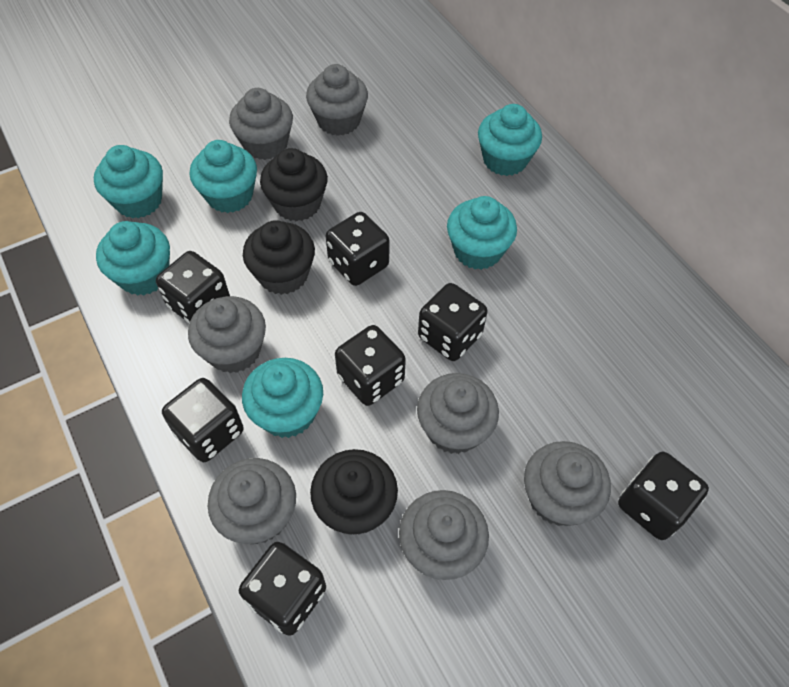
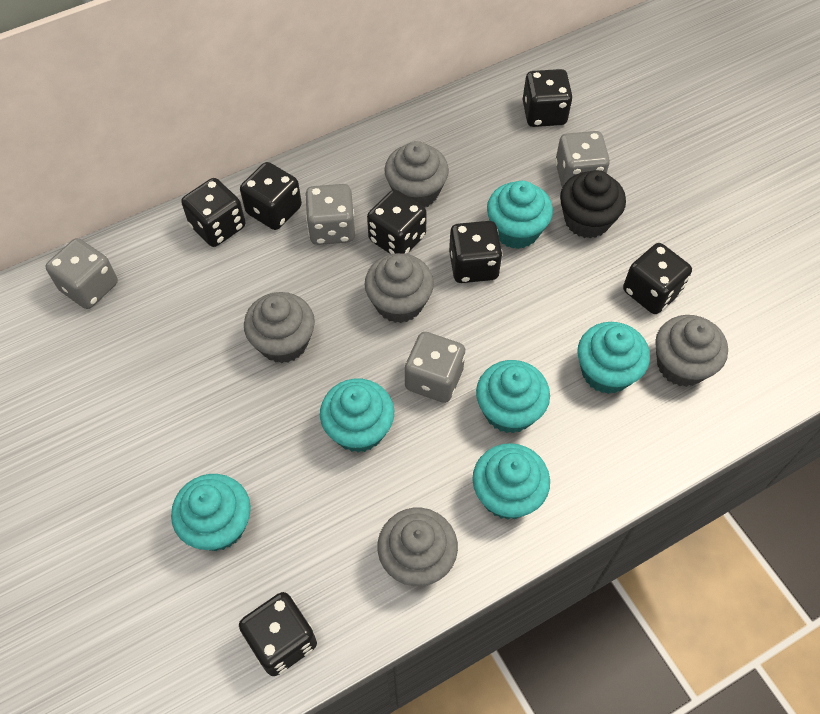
black cupcake: 3 -> 1
grey cupcake: 7 -> 5
grey dice: 0 -> 4

